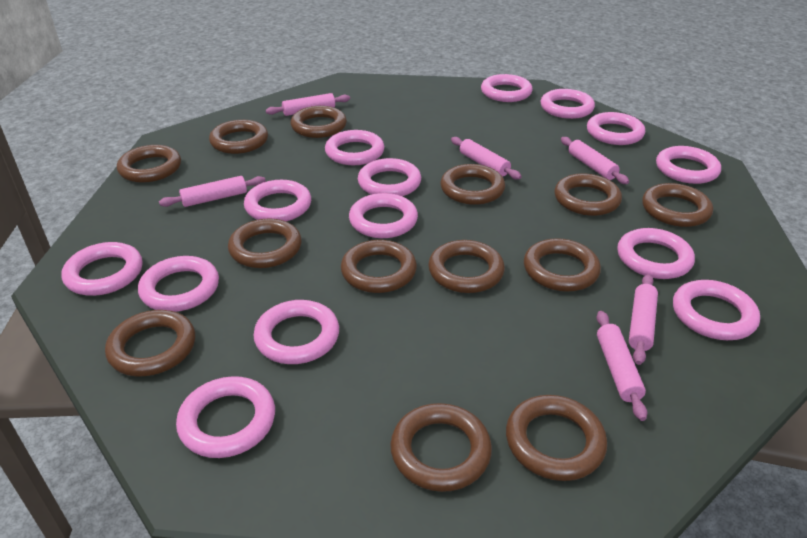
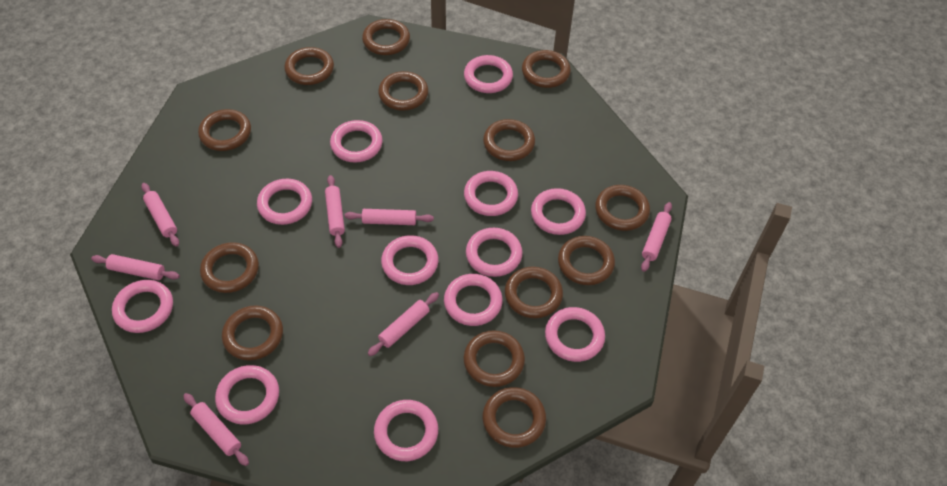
pink ring: 14 -> 12
pink rolling pin: 6 -> 7

